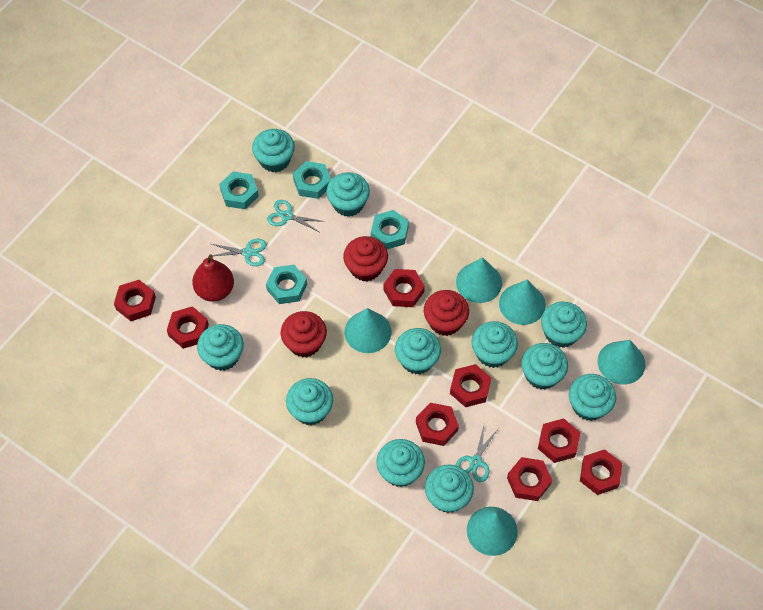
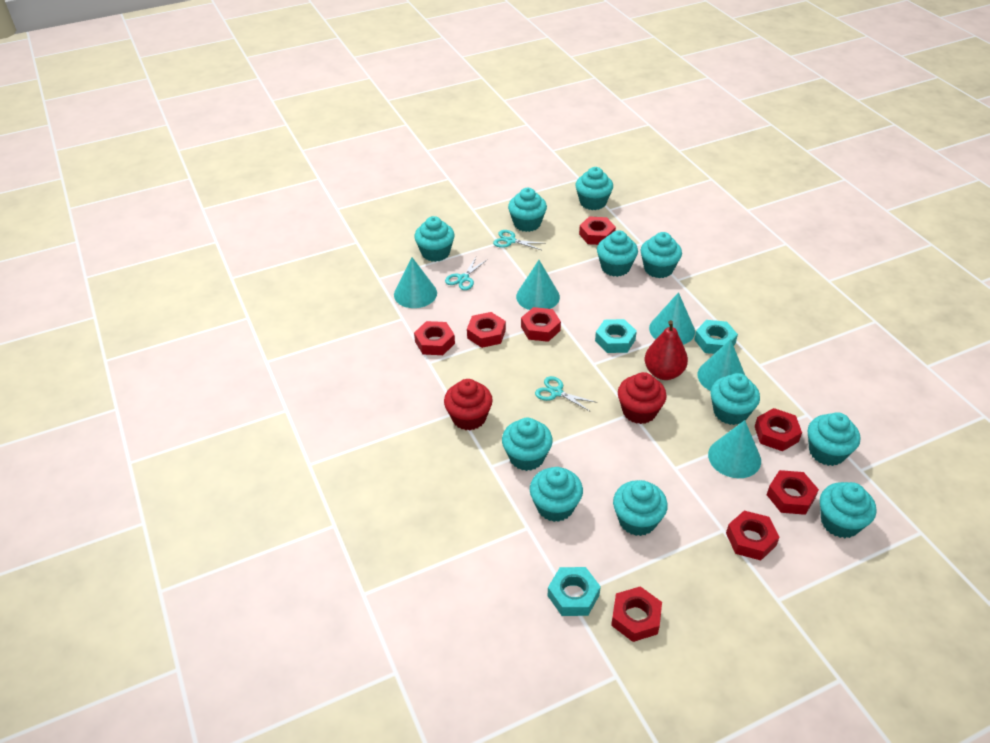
red cupcake: 3 -> 2
turquoise nut: 4 -> 3

